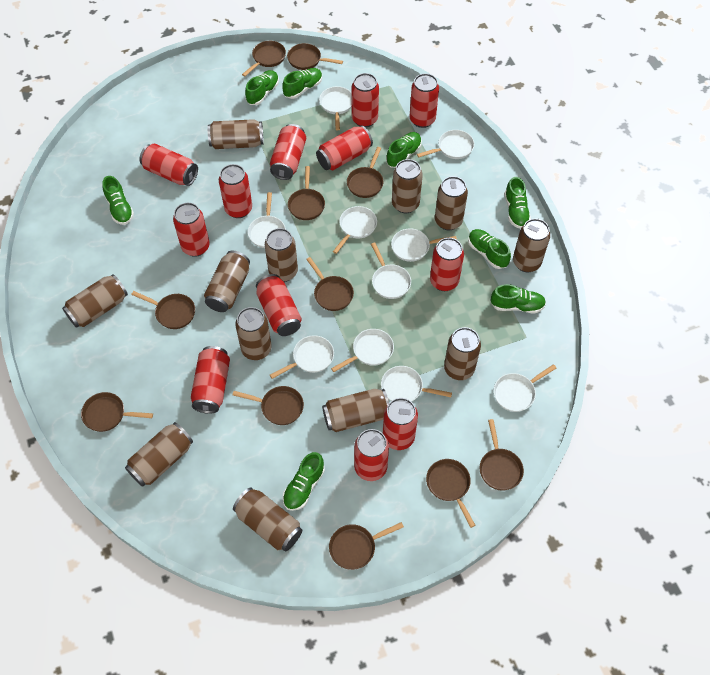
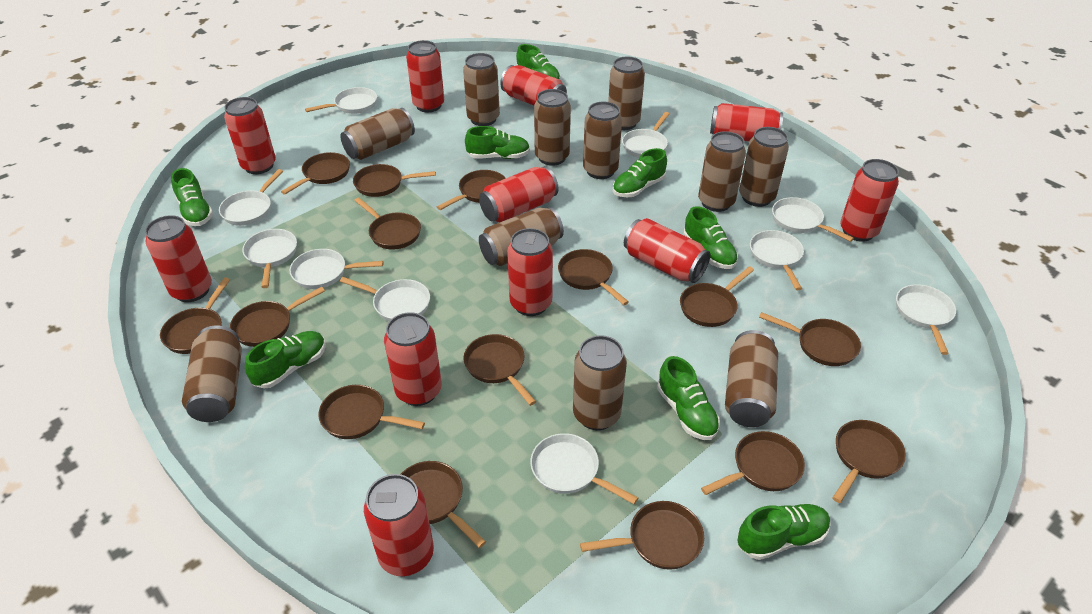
brown can: 12 -> 11
brown pan: 11 -> 15
red can: 12 -> 11

